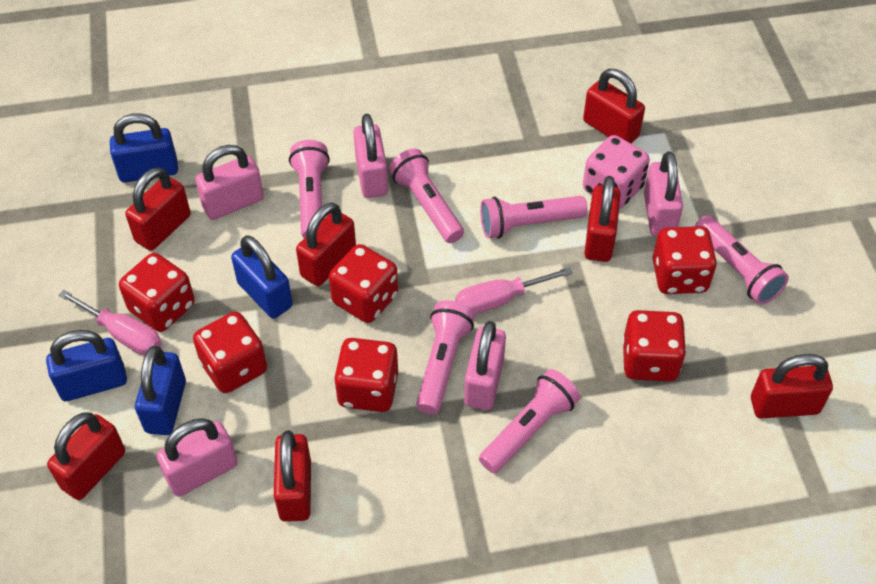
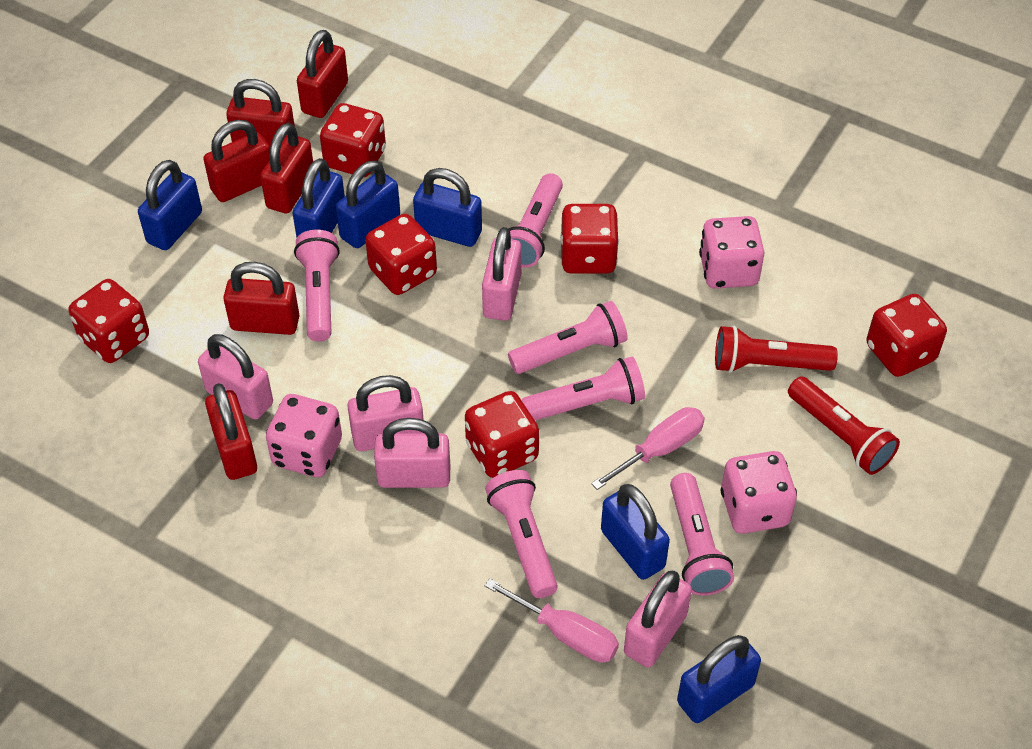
blue padlock: 4 -> 6
pink dice: 1 -> 3
red flashlight: 0 -> 2
red padlock: 7 -> 6

